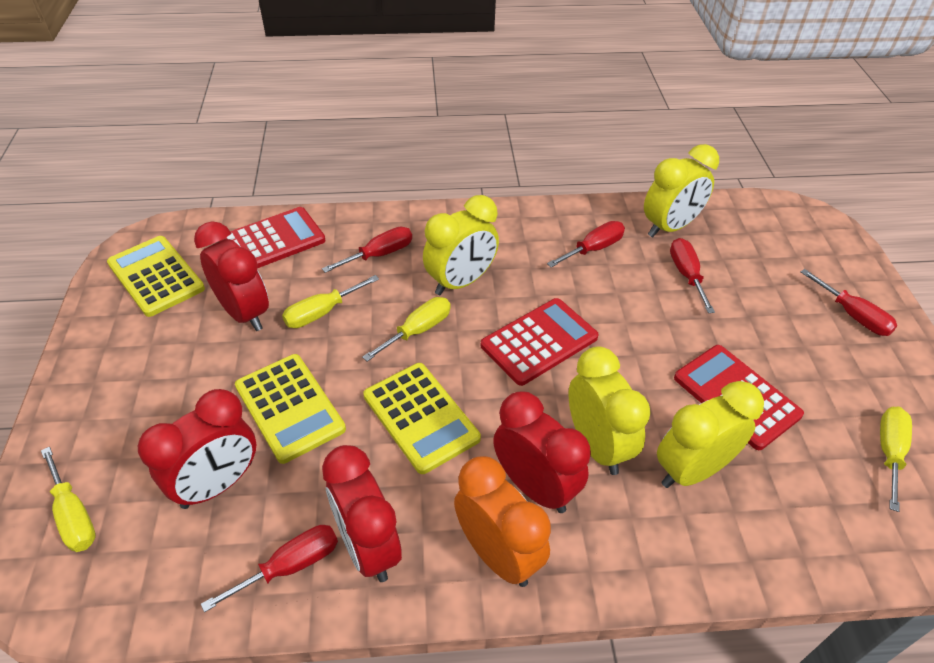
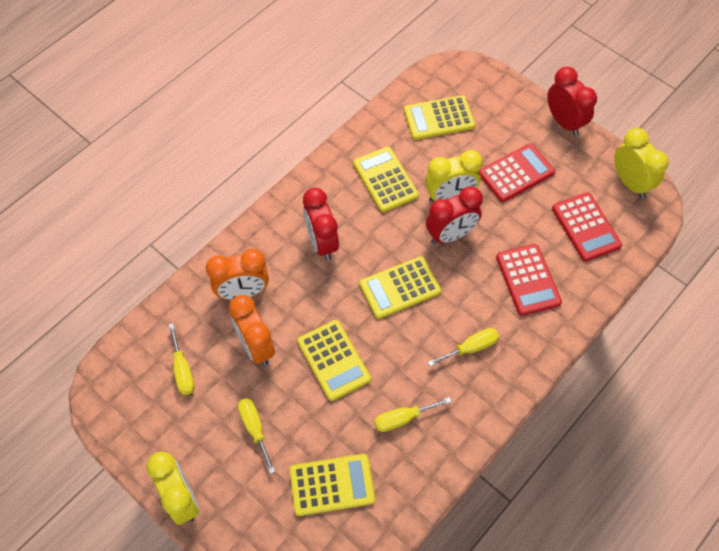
orange clock: 1 -> 2
red clock: 4 -> 3
red screwdriver: 5 -> 0
yellow calculator: 3 -> 5
yellow clock: 4 -> 3

